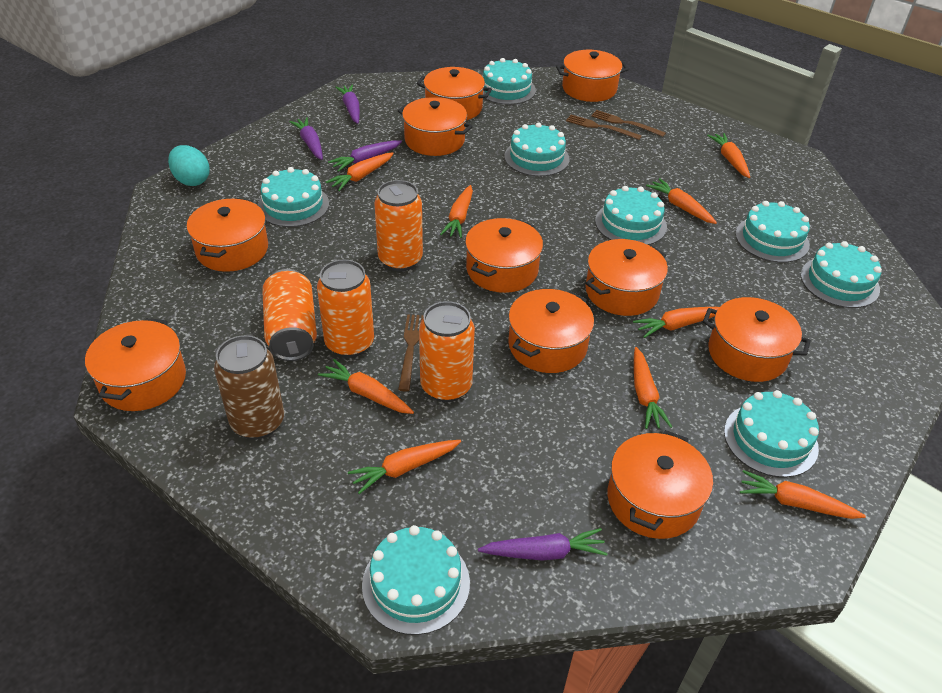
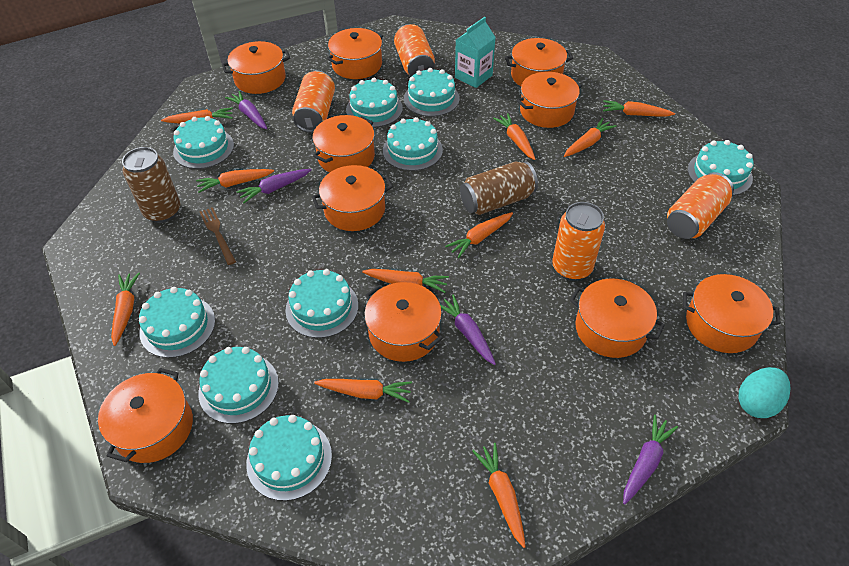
brown can: 1 -> 2
brown fork: 3 -> 1
orange carrot: 9 -> 10
turquoise cake: 8 -> 9
turquoise carton: 0 -> 1

